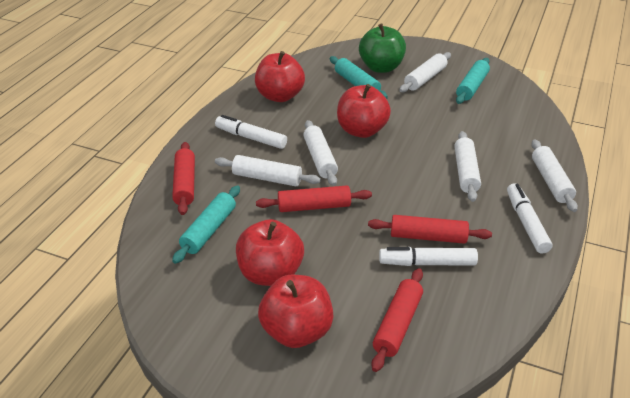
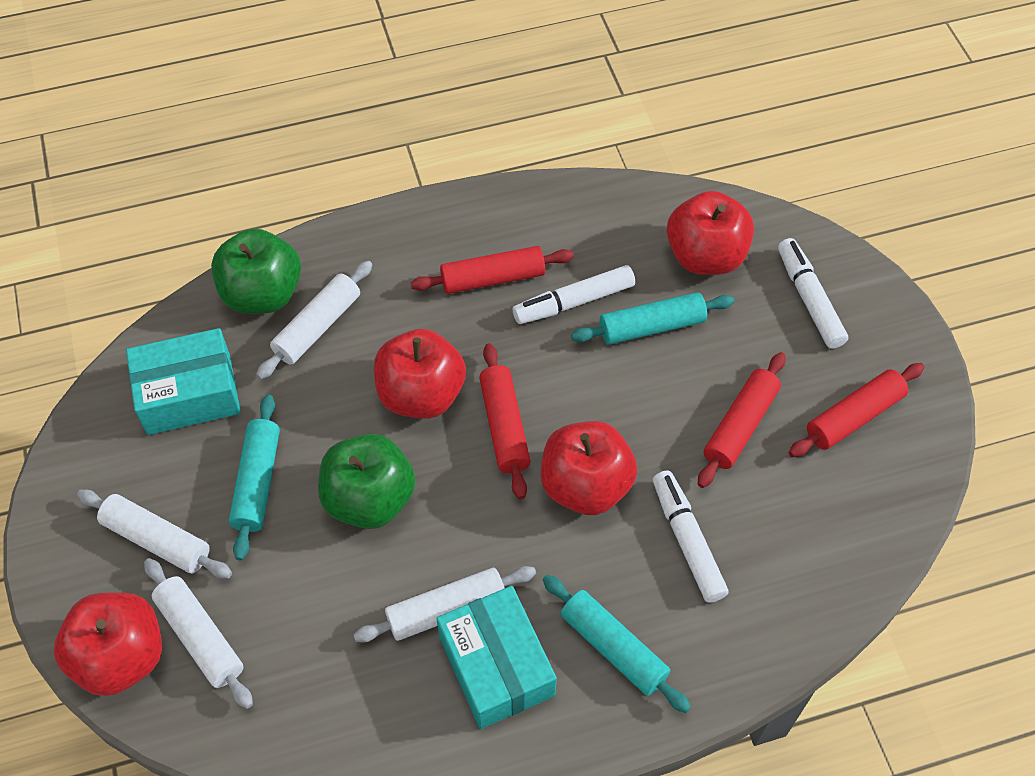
green apple: 1 -> 2
turquoise box: 0 -> 2
white rolling pin: 5 -> 4

